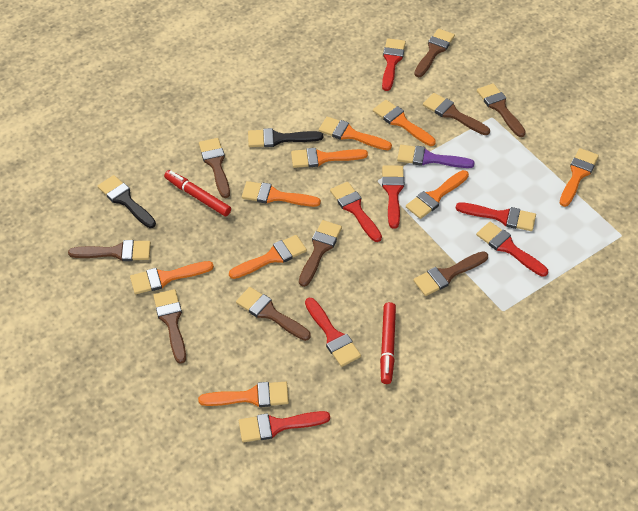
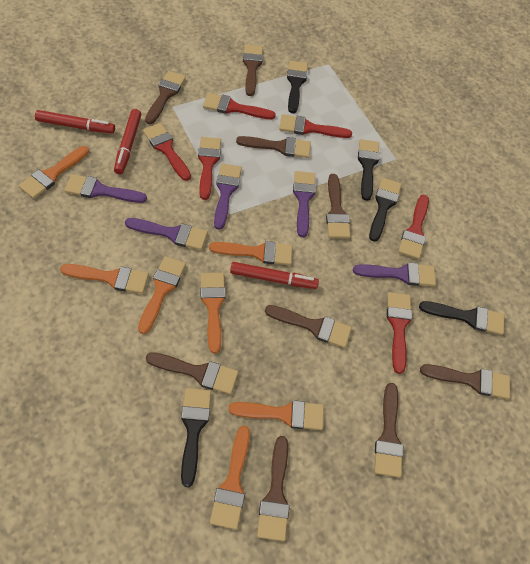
black brush: 2 -> 5
orange brush: 9 -> 7
purple brush: 1 -> 5
red brush: 7 -> 6
red marker: 2 -> 3

